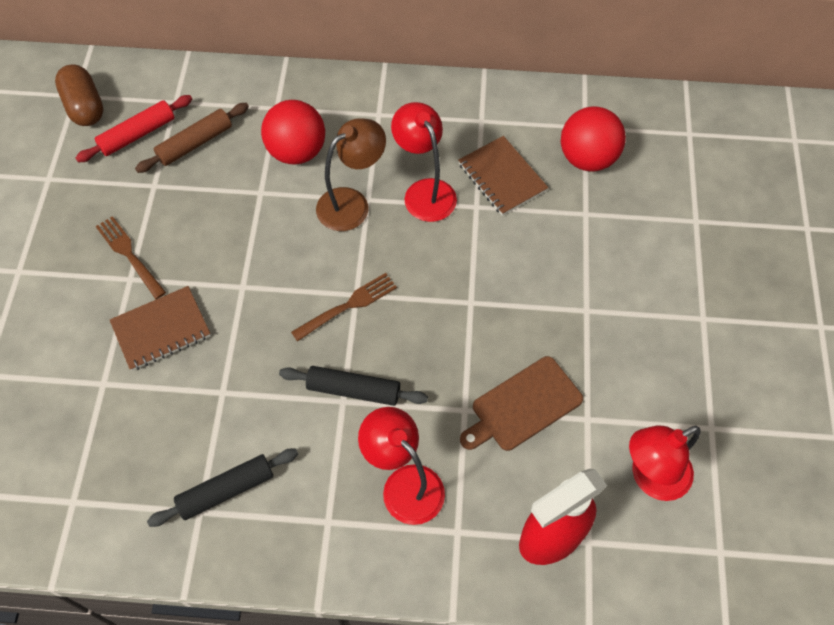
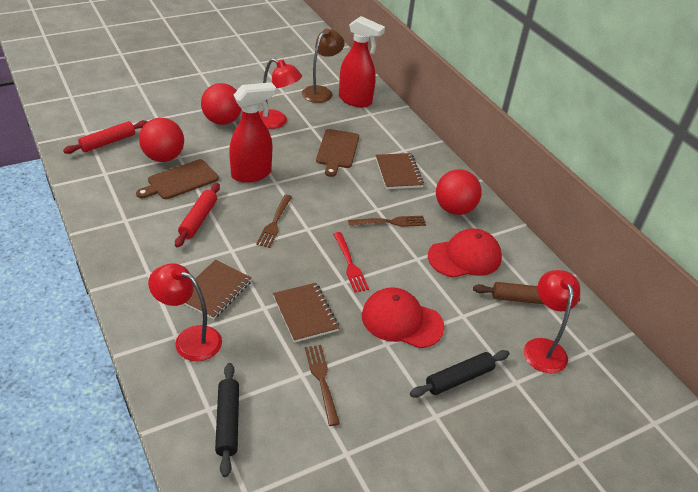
brown capsule: 1 -> 0
brown cutting board: 1 -> 2
brown fork: 2 -> 3
brown notebook: 2 -> 3
red ball: 2 -> 3
red cap: 0 -> 2
red fork: 0 -> 1
red rolling pin: 1 -> 2
red spray bottle: 1 -> 2

